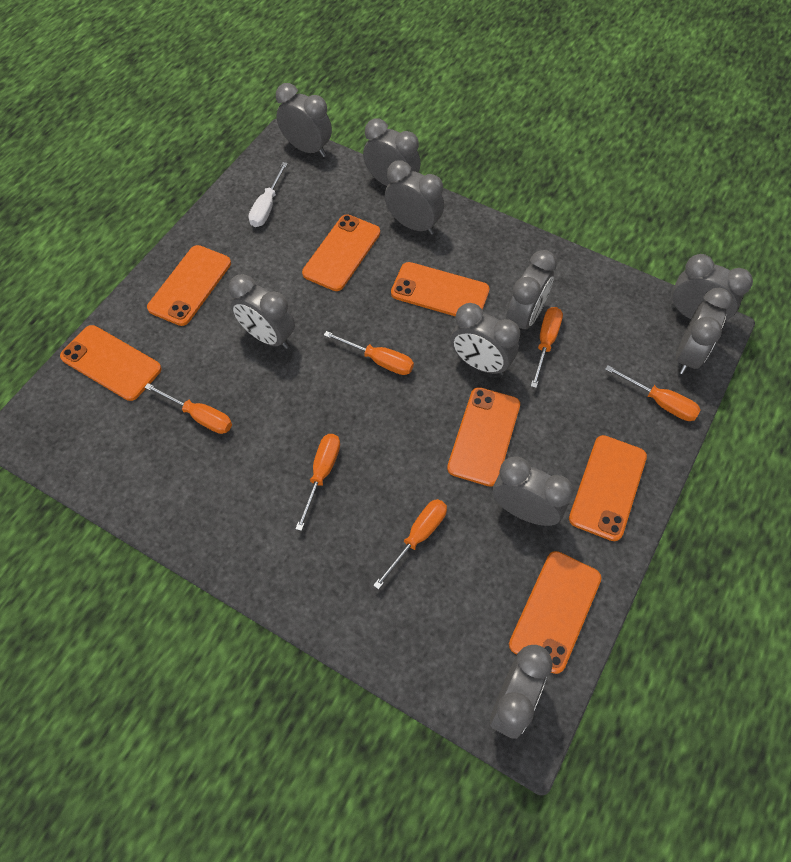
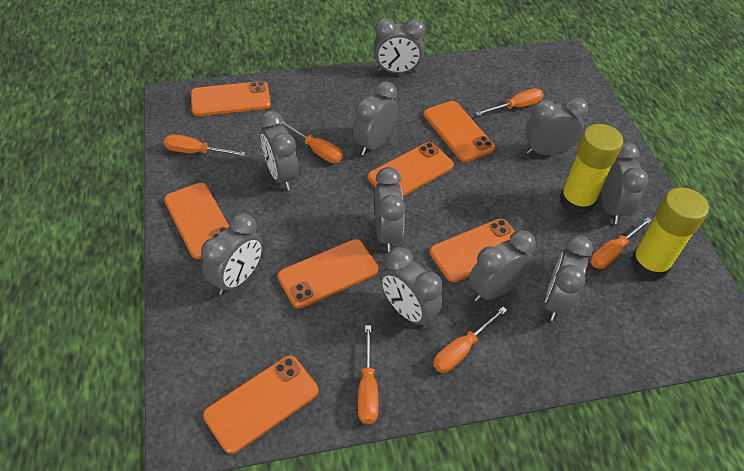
white screwdriver: 1 -> 0
yellow glue stick: 0 -> 2

